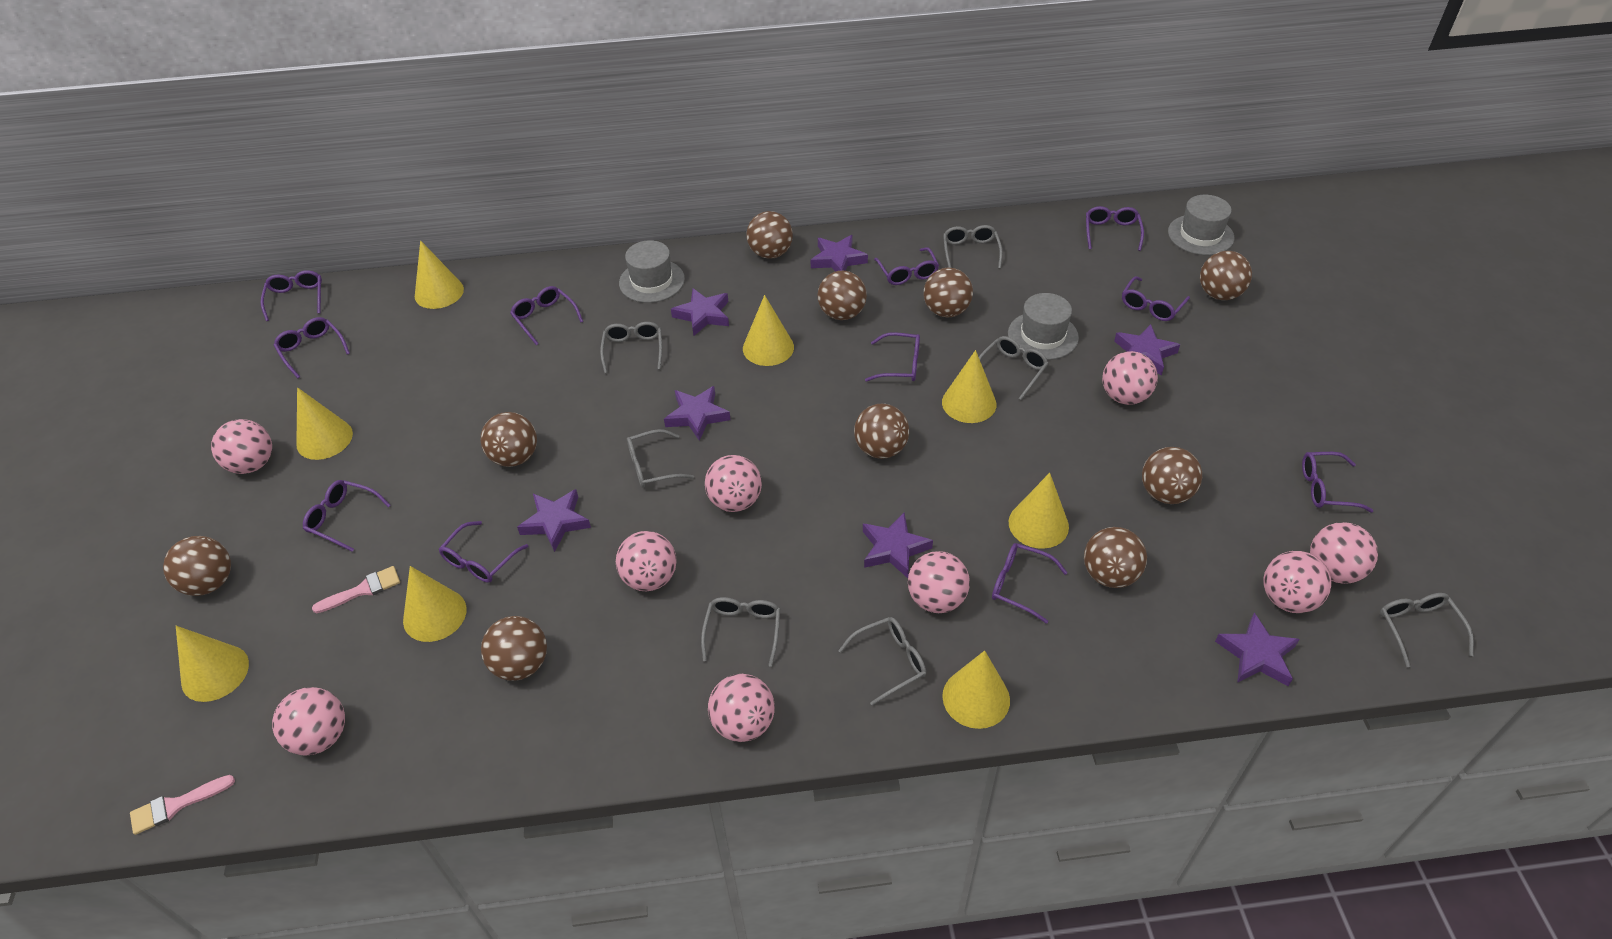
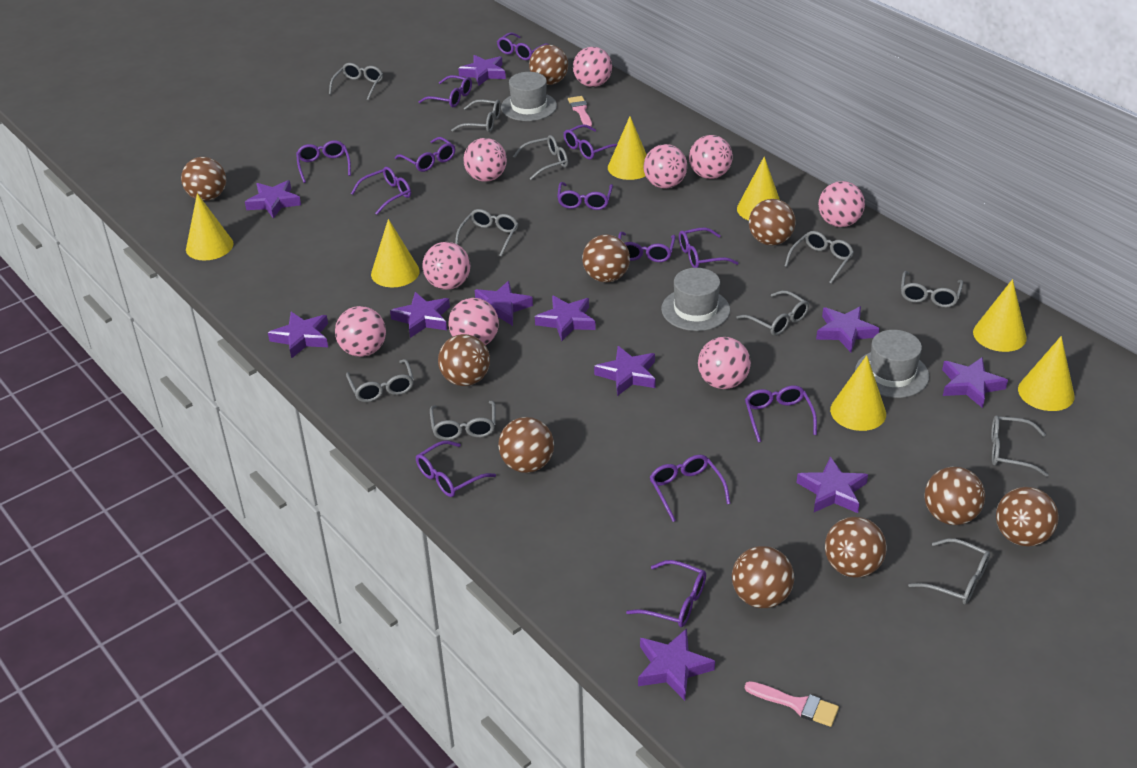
grey glasses: 7 -> 11
purple glasses: 11 -> 13
purple star: 7 -> 11
yellow cone: 8 -> 7

